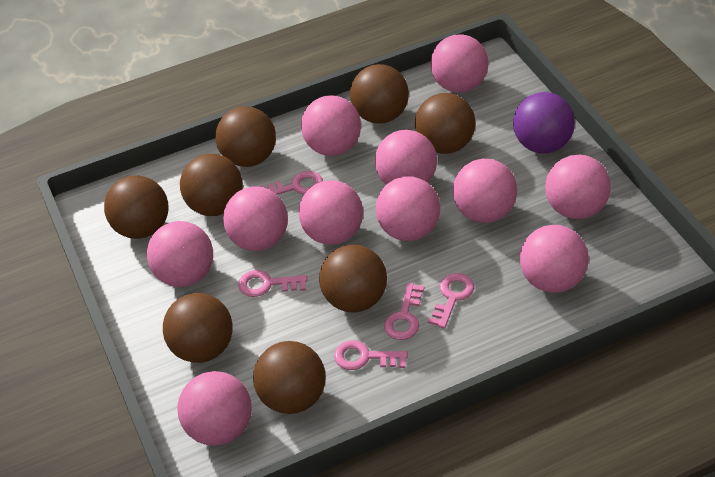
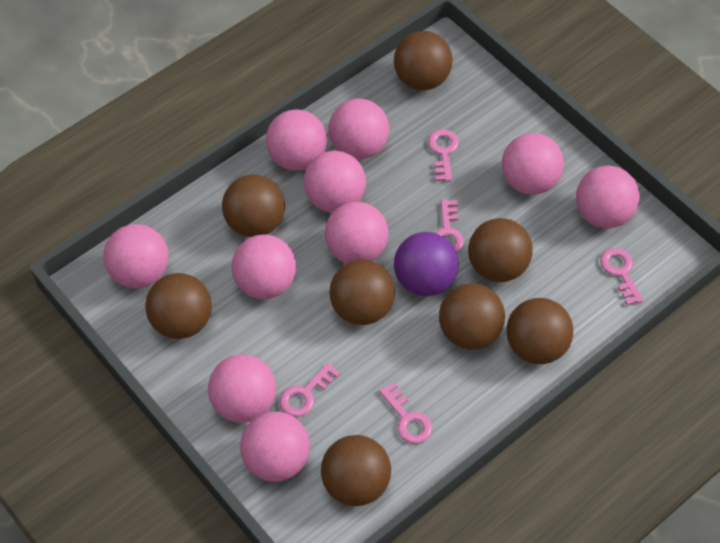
pink ball: 11 -> 10

